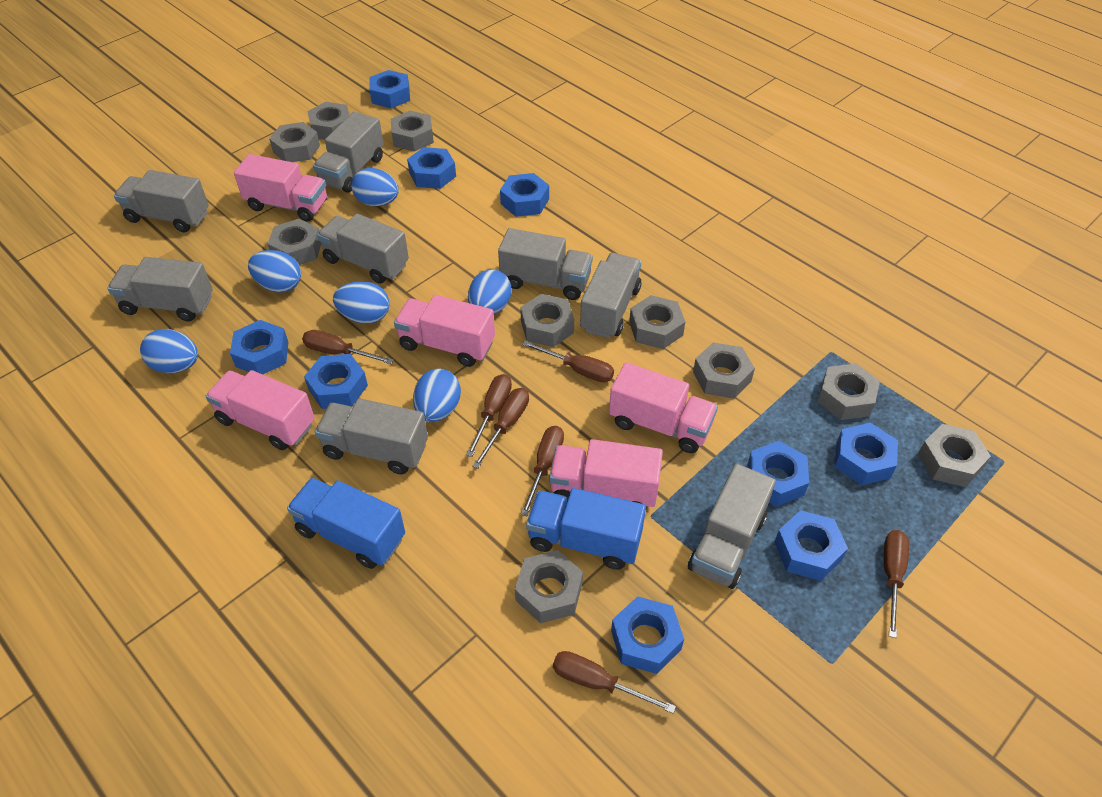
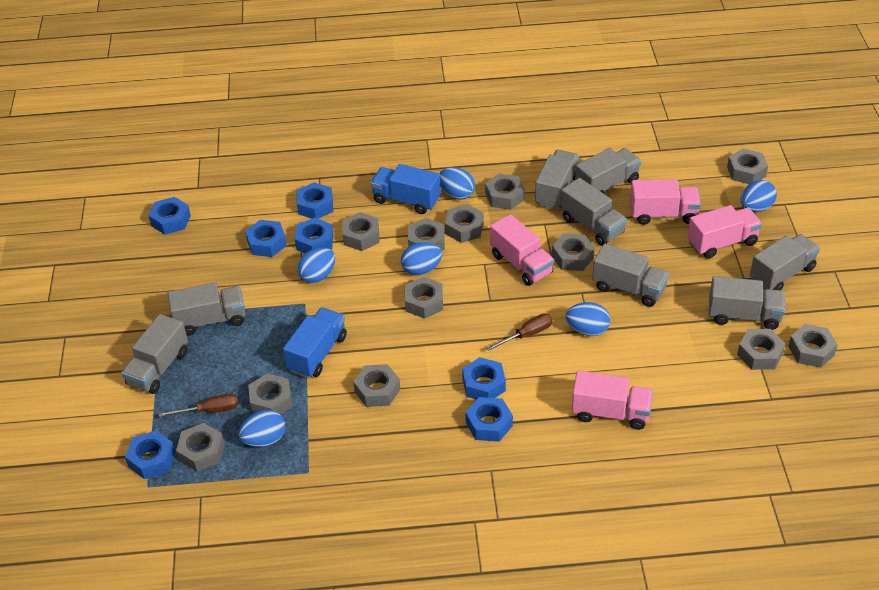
blue nut: 9 -> 7
brown screwdriver: 7 -> 2
grey nut: 10 -> 12
pink truck: 5 -> 4

